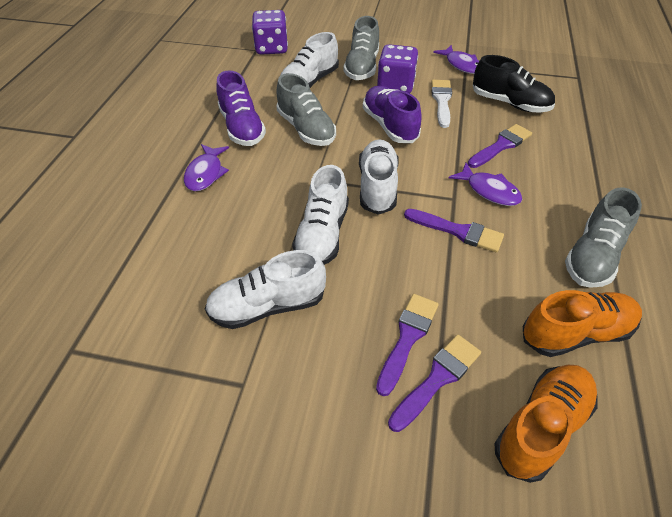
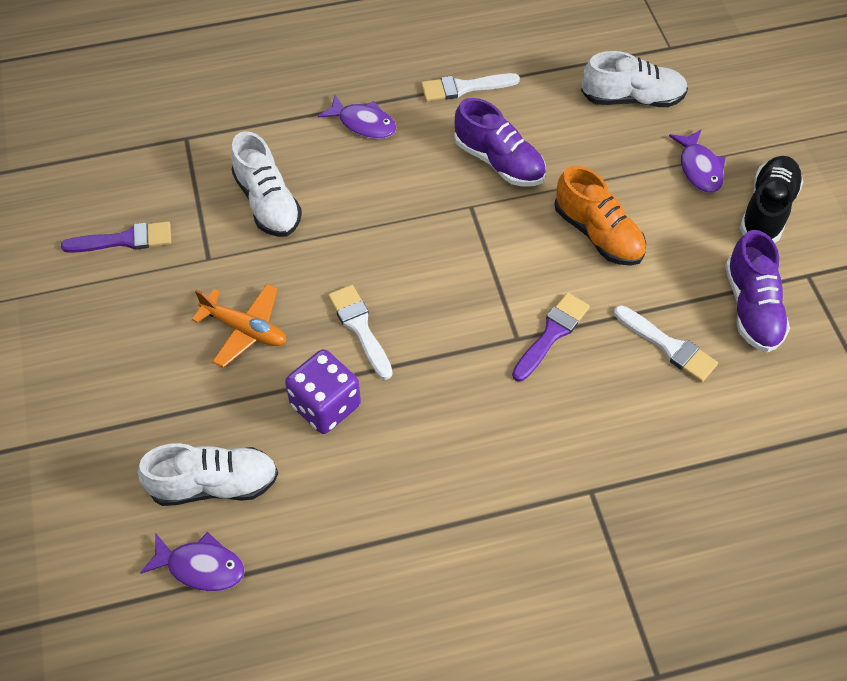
grey shoe: 3 -> 0
orange plane: 0 -> 1
orange shoe: 2 -> 1
purple brush: 4 -> 2
purple dice: 2 -> 1
white brush: 1 -> 3
white shoe: 4 -> 3

